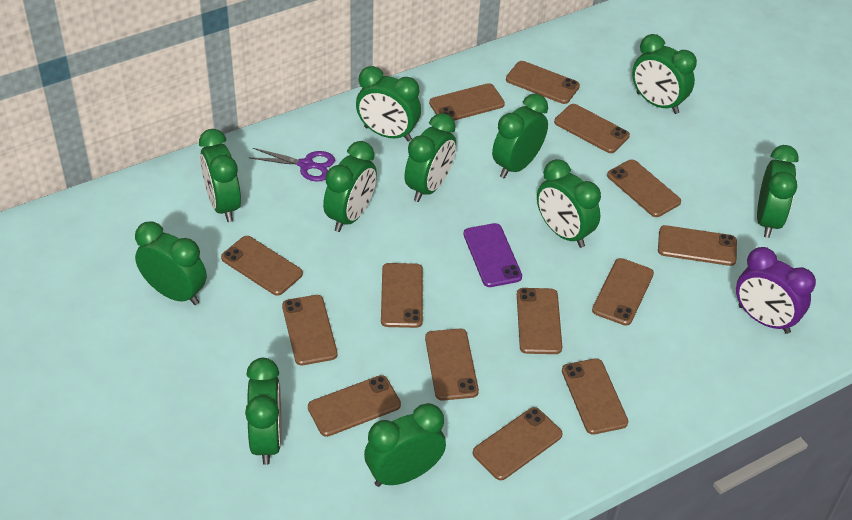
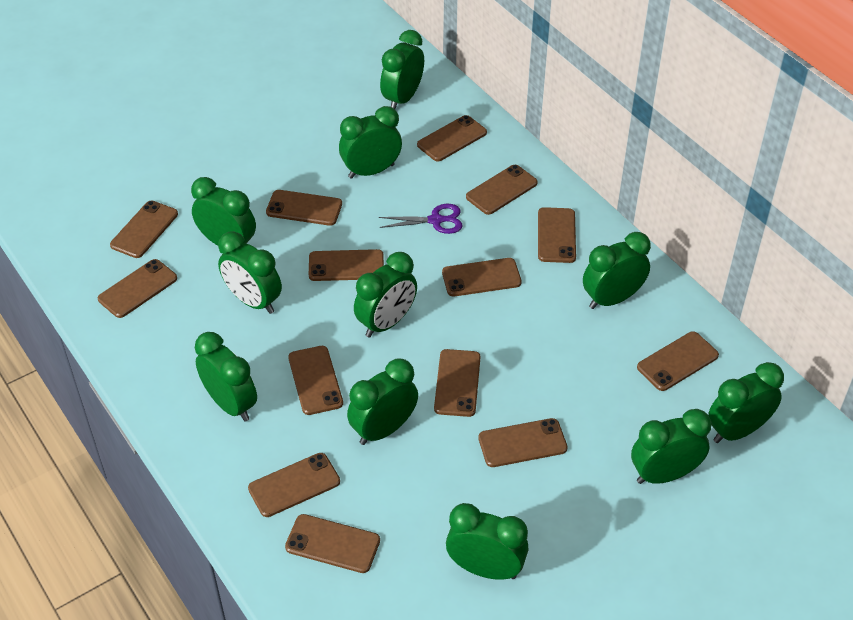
purple clock: 1 -> 0
purple phone: 1 -> 0

